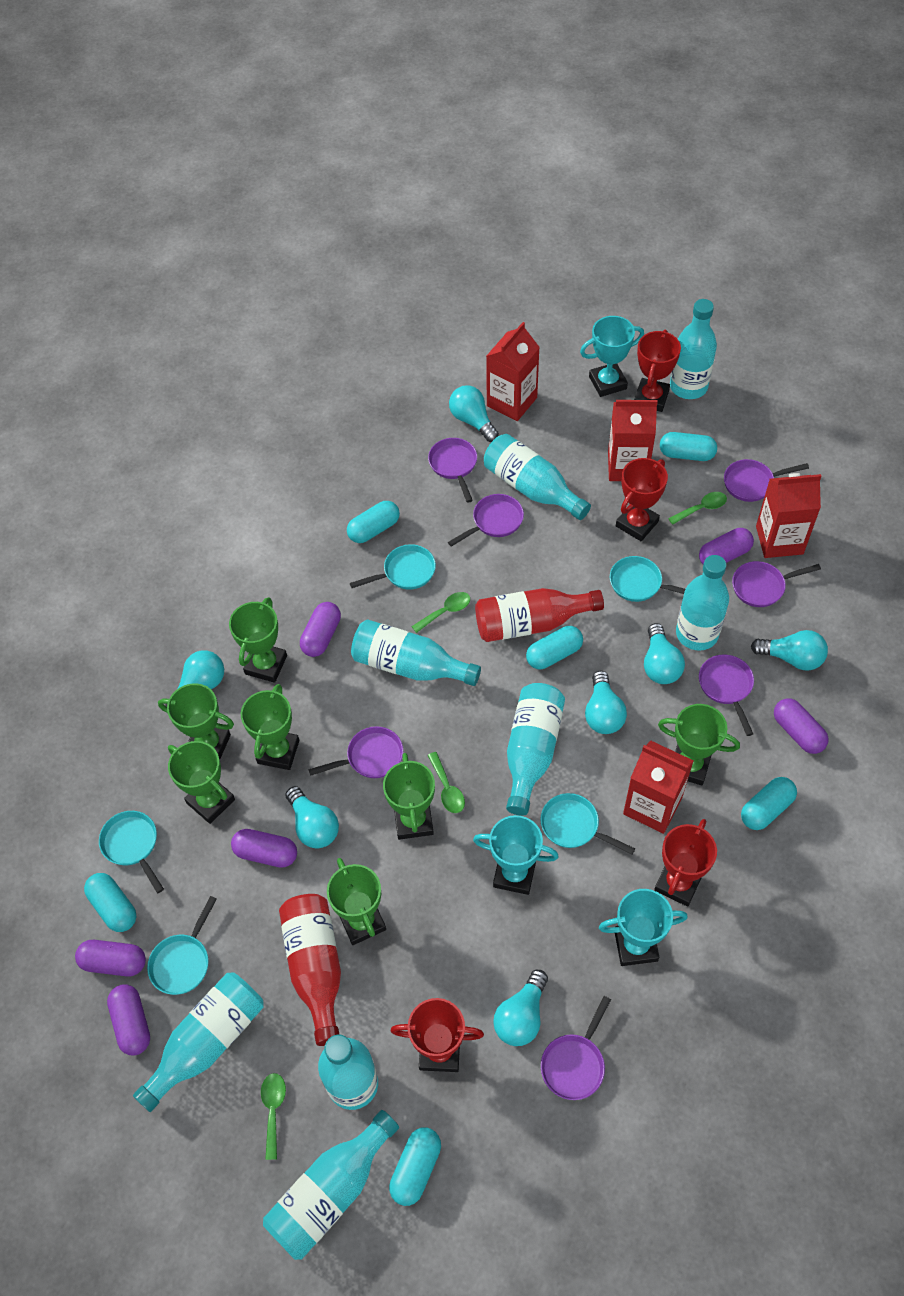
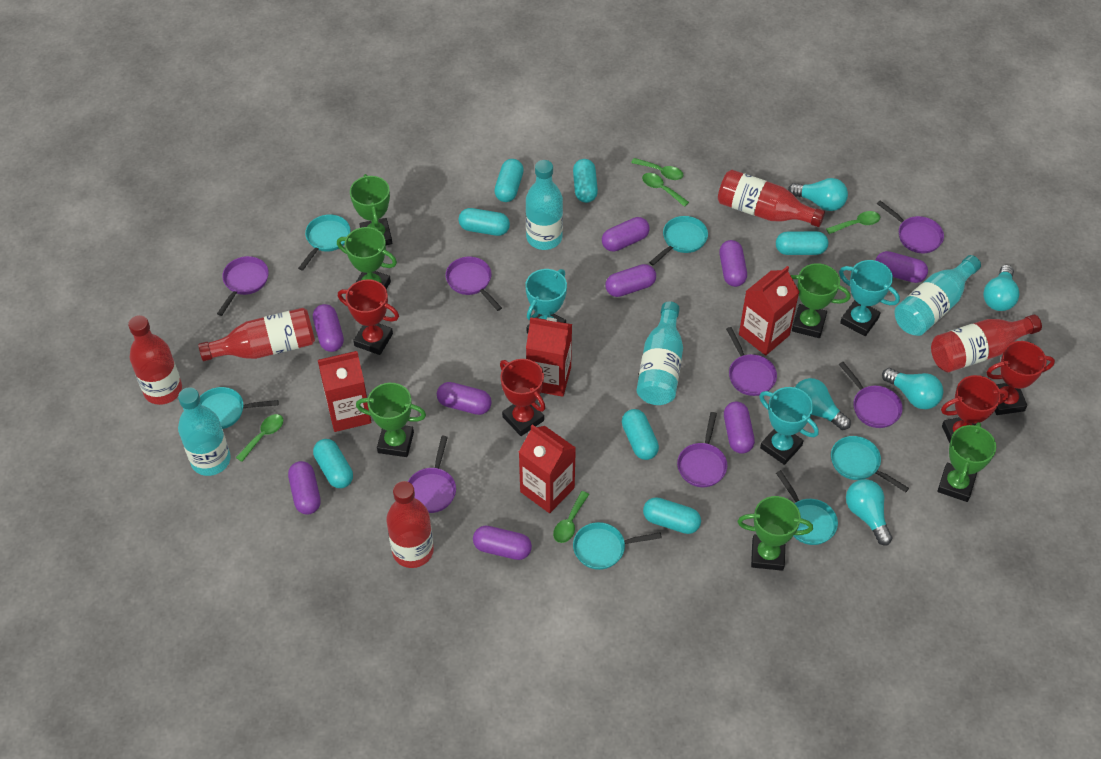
green spoon: 4 -> 5
green trophy: 7 -> 6
purple capsule: 6 -> 9
red bottle: 2 -> 5
turquoise bottle: 8 -> 4
turquoise capsule: 6 -> 7
turquoise light bulb: 7 -> 5
turquoise pan: 5 -> 6

